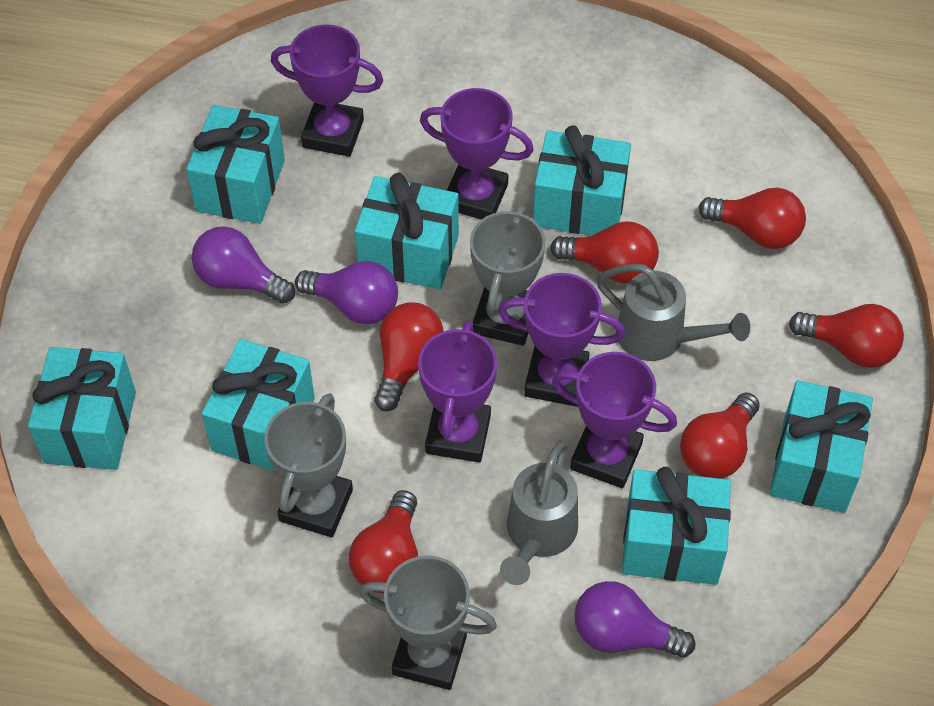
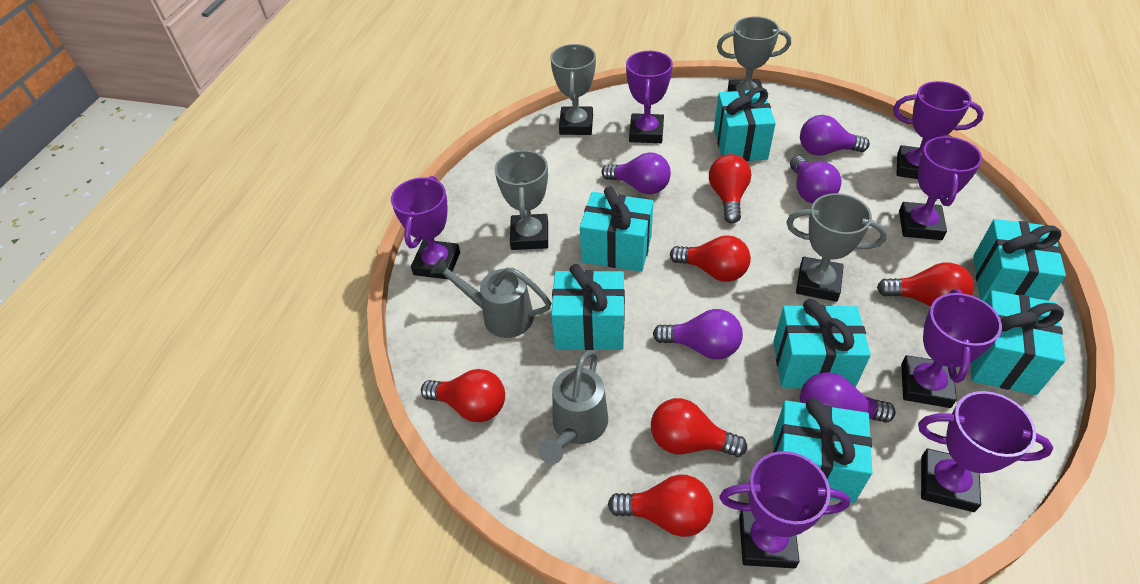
grey trophy: 3 -> 4
purple light bulb: 3 -> 5
purple trophy: 5 -> 7

